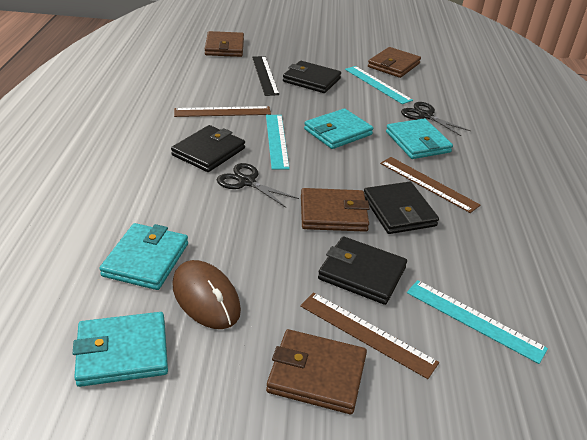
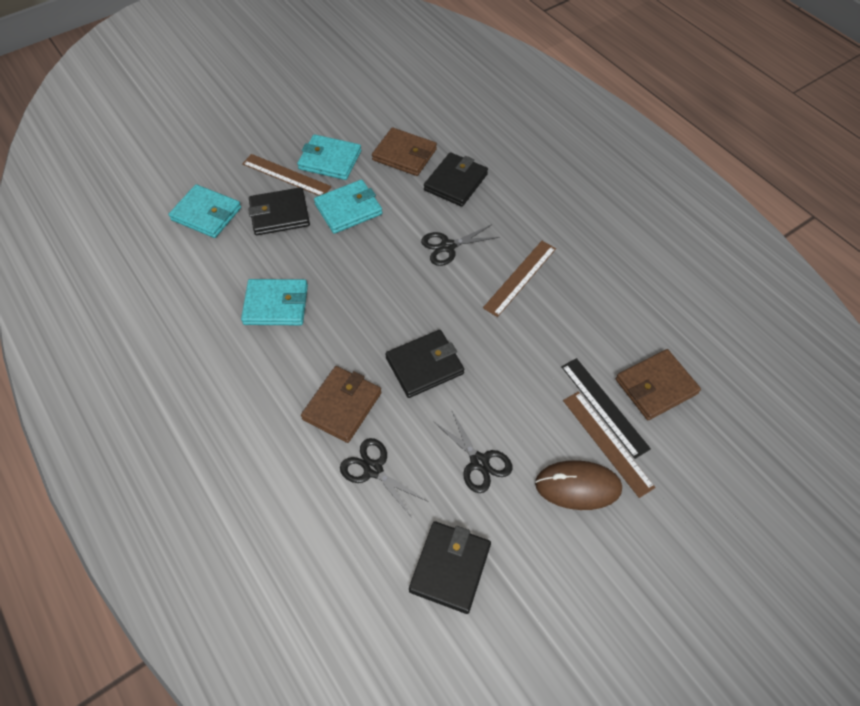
black scissors: 2 -> 3
brown wallet: 4 -> 3
turquoise ruler: 3 -> 0

